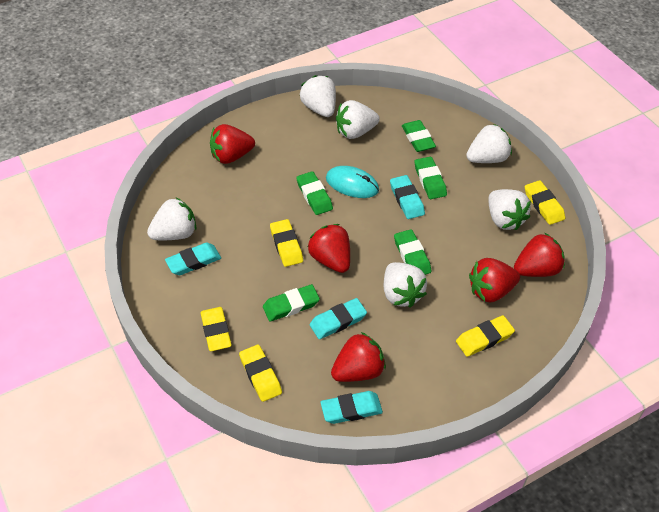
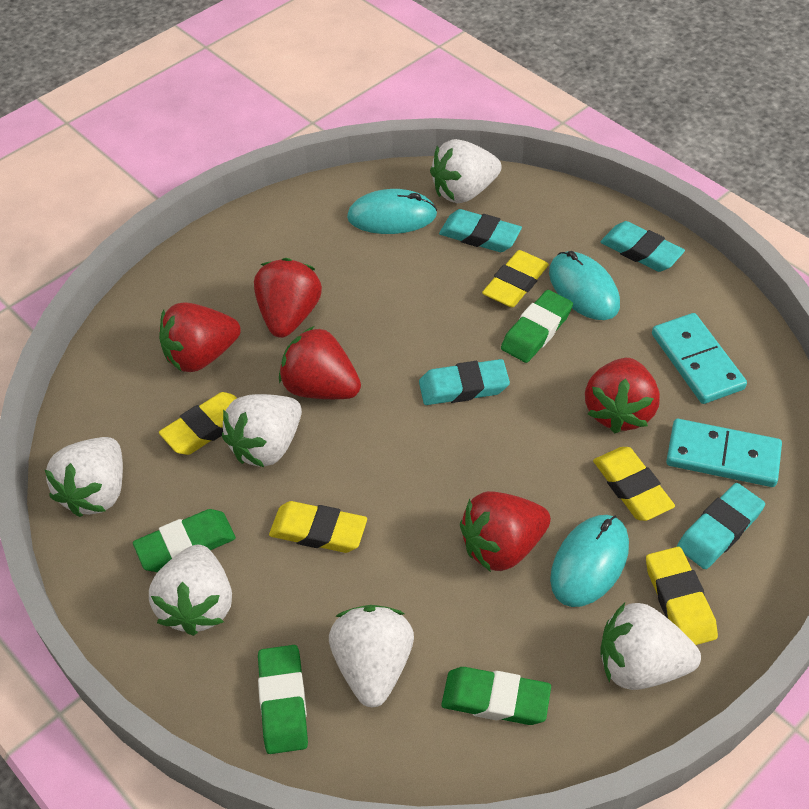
green eraser: 5 -> 4
turquoise domino: 0 -> 2
turquoise mouse: 1 -> 3

